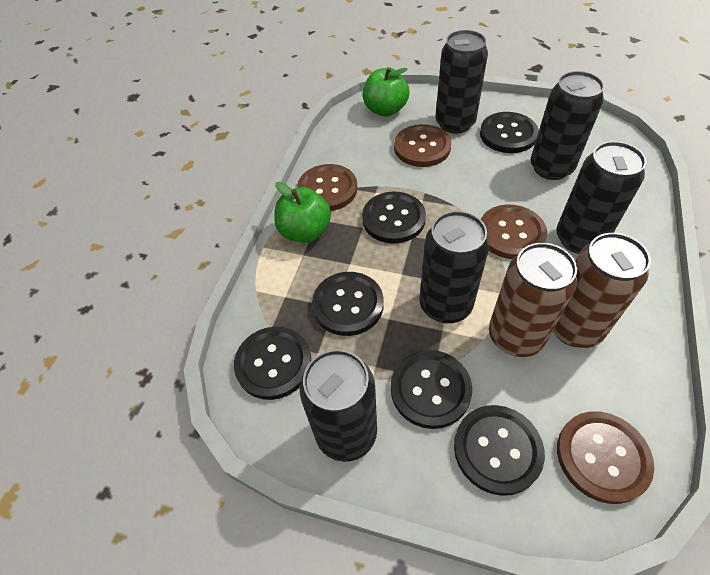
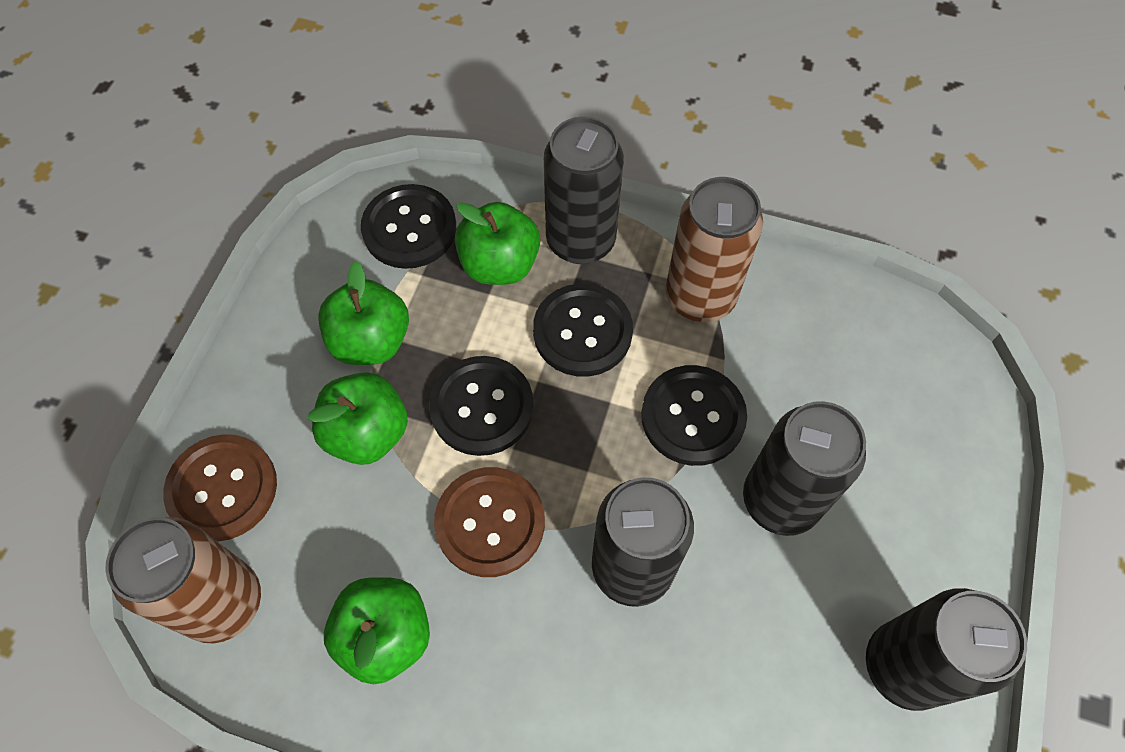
black button: 6 -> 4
black can: 5 -> 4
brown button: 4 -> 2
green apple: 2 -> 4

